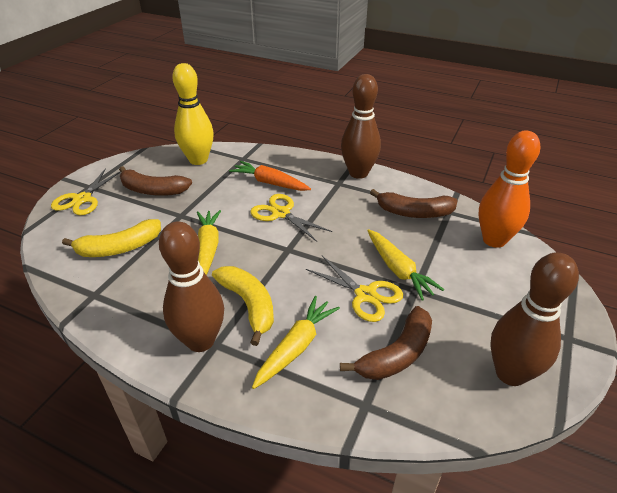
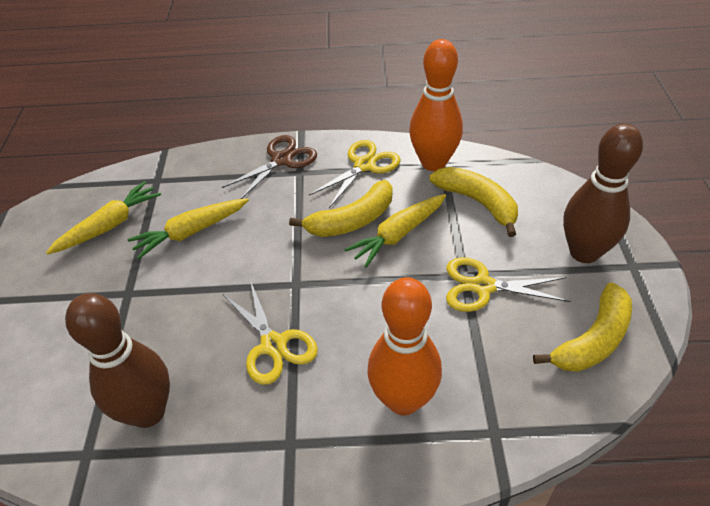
brown banana: 3 -> 0
brown bowling pin: 3 -> 2
brown scissors: 0 -> 1
orange bowling pin: 1 -> 2
orange carrot: 1 -> 0
yellow banana: 2 -> 3
yellow bowling pin: 1 -> 0

